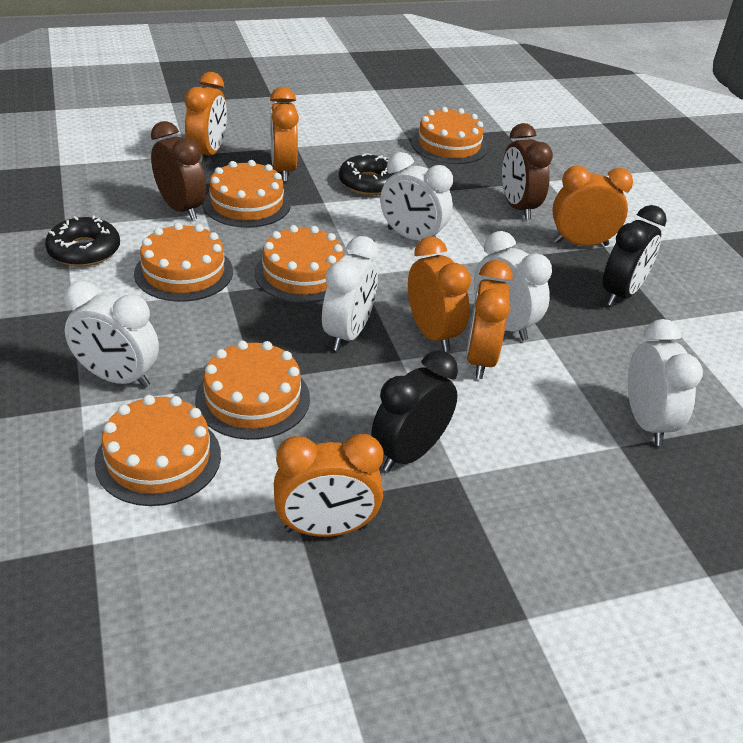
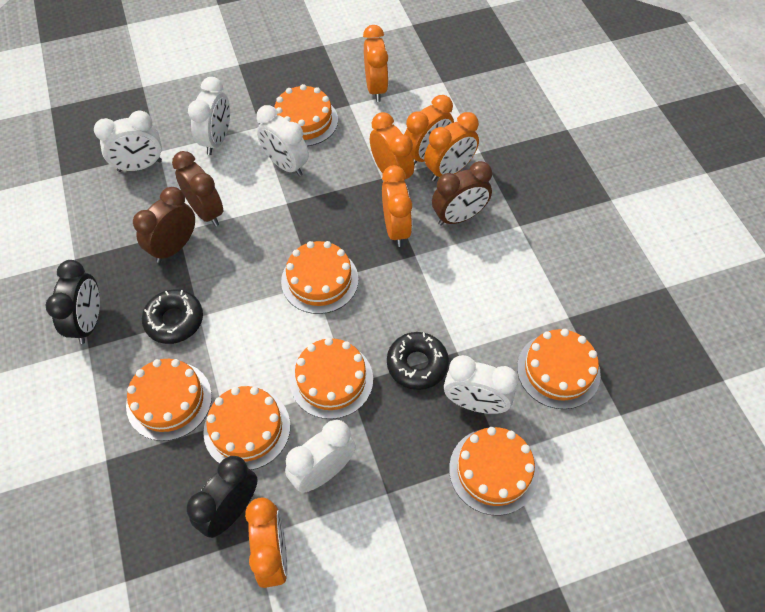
brown clock: 2 -> 3
orange cake: 6 -> 7

